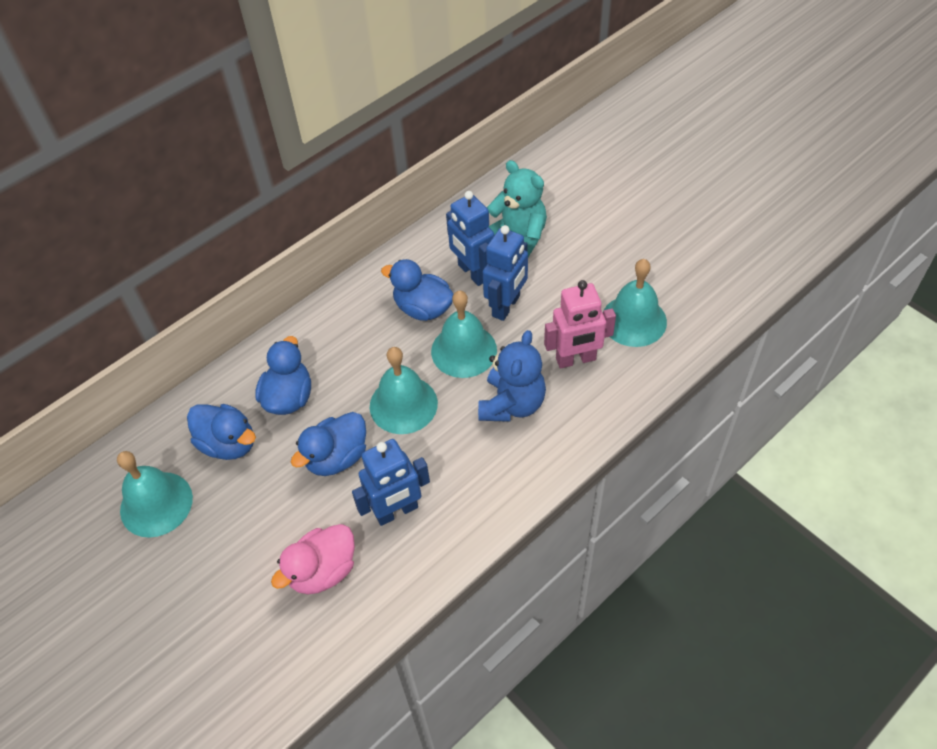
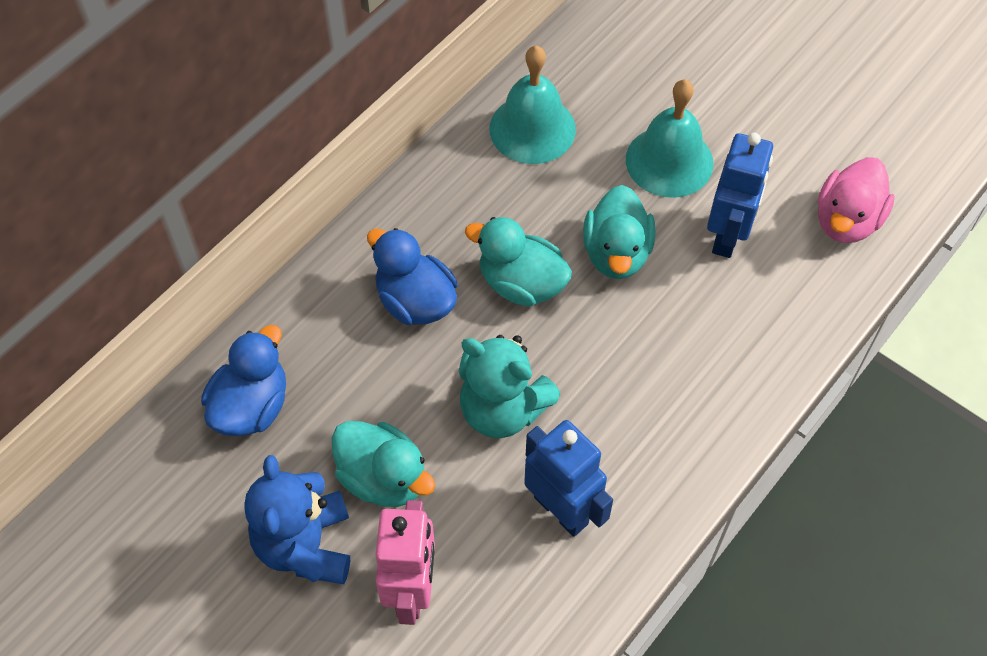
blue duck: 4 -> 2
blue robot: 3 -> 2
turquoise bell: 4 -> 2
turquoise duck: 0 -> 3

